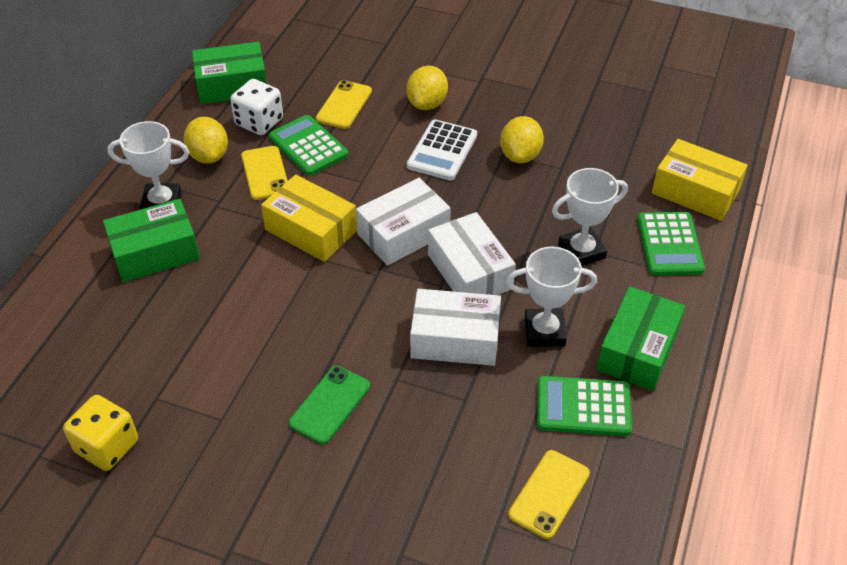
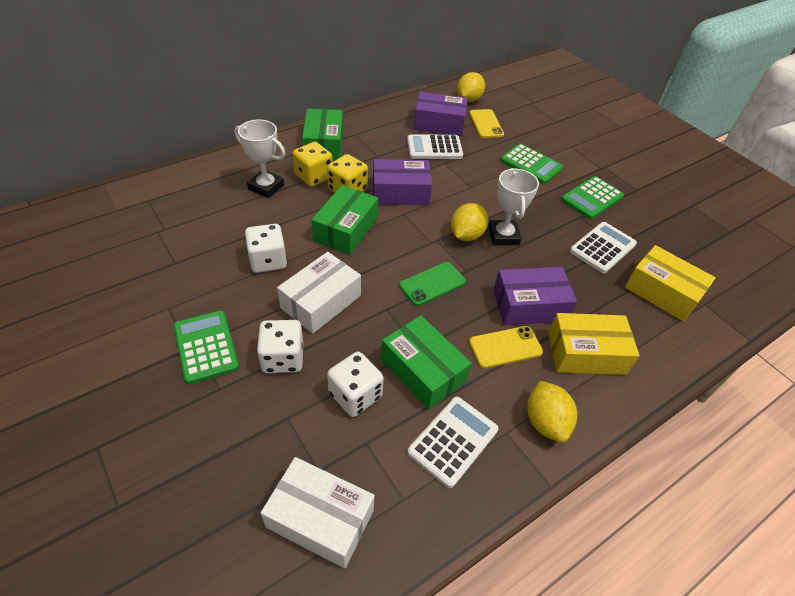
purple box: 0 -> 3
white box: 3 -> 2
white calculator: 1 -> 3
white dice: 1 -> 3
white trophy: 3 -> 2
yellow dice: 1 -> 2
yellow phone: 3 -> 2

